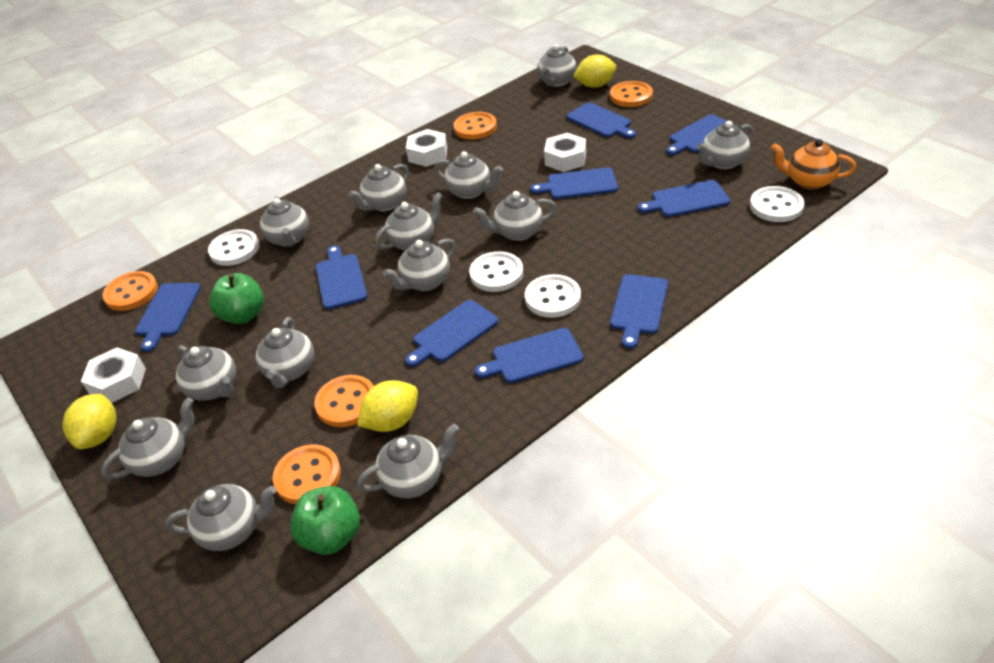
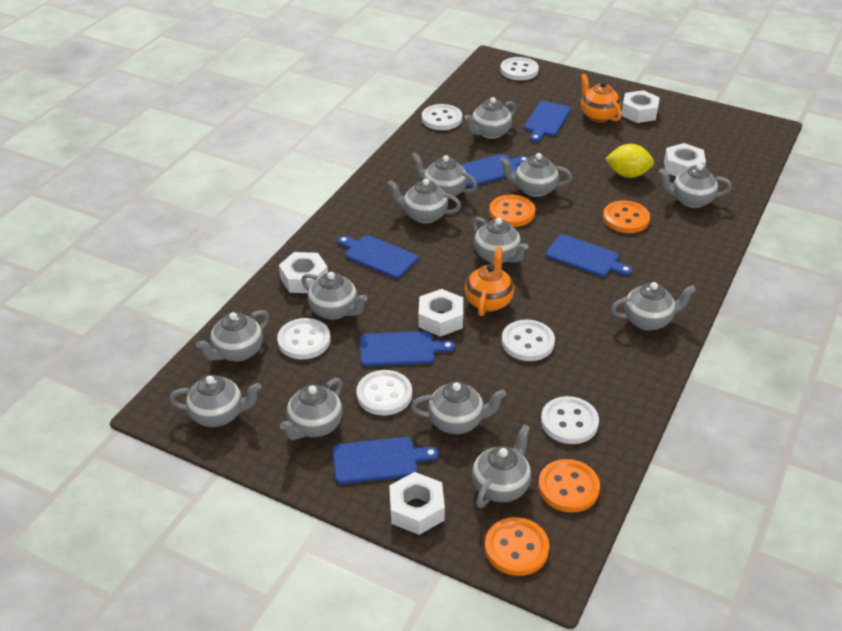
blue cutting board: 9 -> 6
green apple: 2 -> 0
orange button: 5 -> 4
orange teapot: 1 -> 2
white button: 4 -> 6
white nut: 3 -> 5
yellow lemon: 3 -> 1

